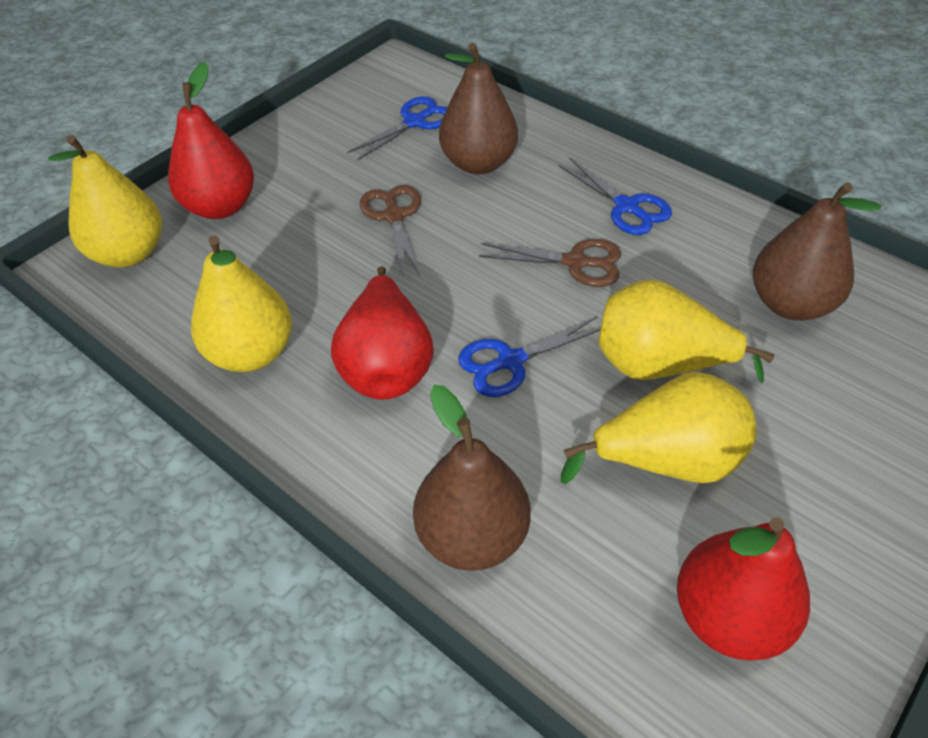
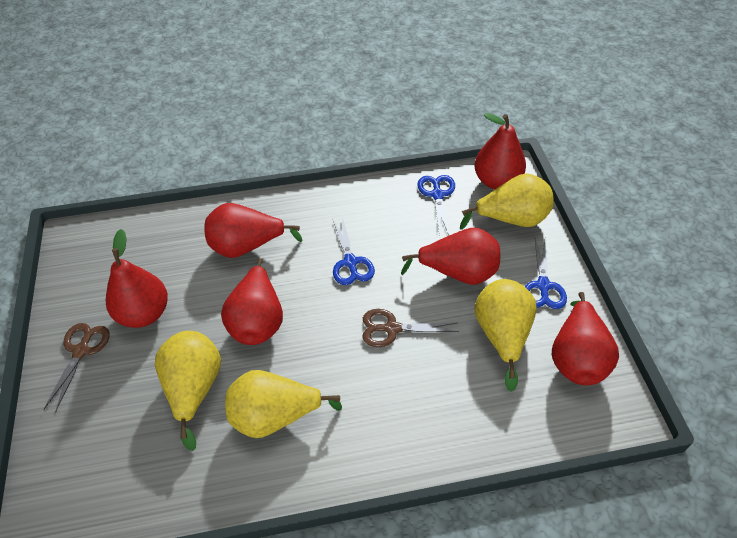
brown pear: 3 -> 0
red pear: 3 -> 6

